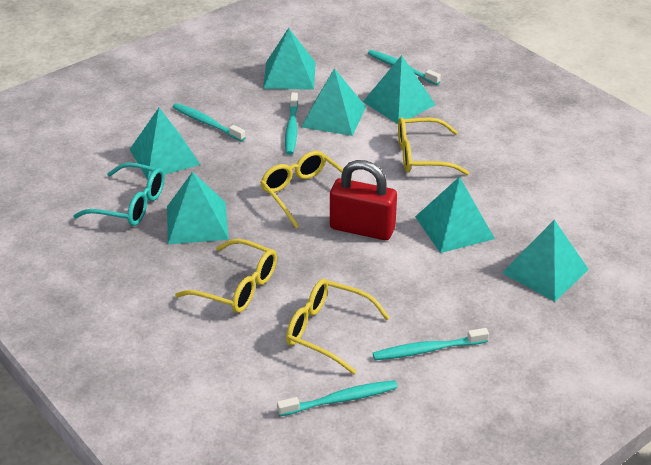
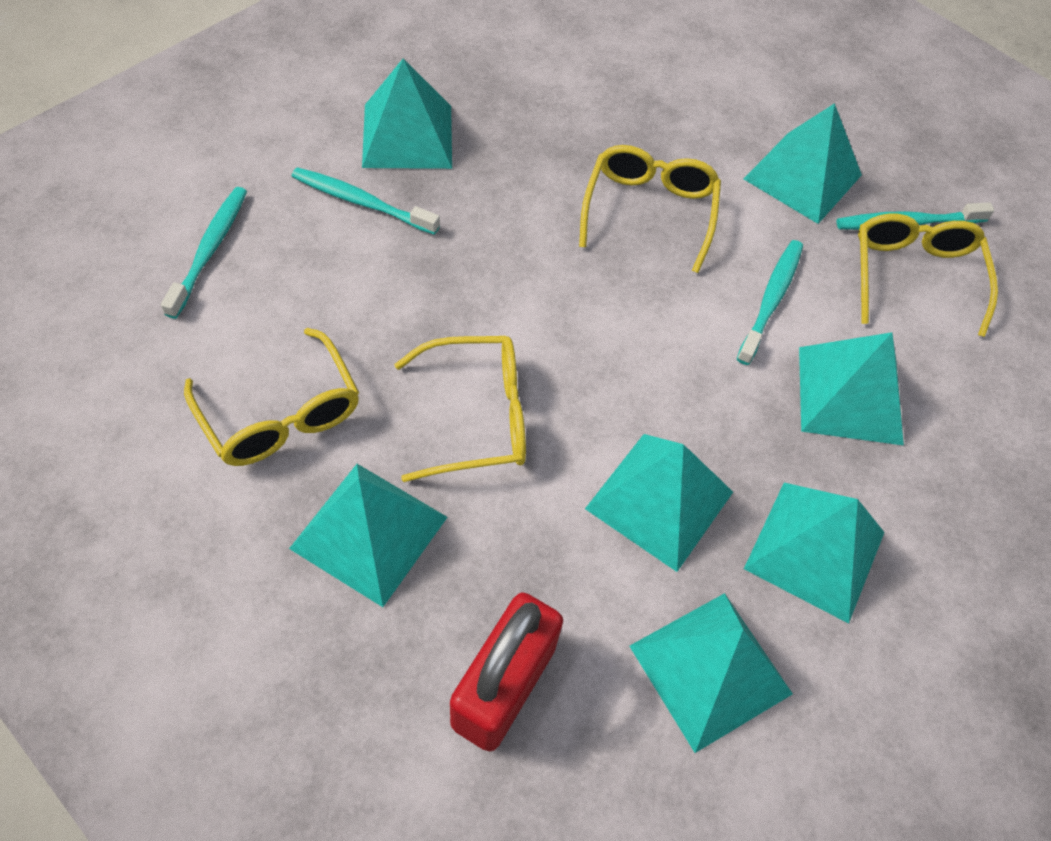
turquoise glasses: 1 -> 0
turquoise toothbrush: 5 -> 4

